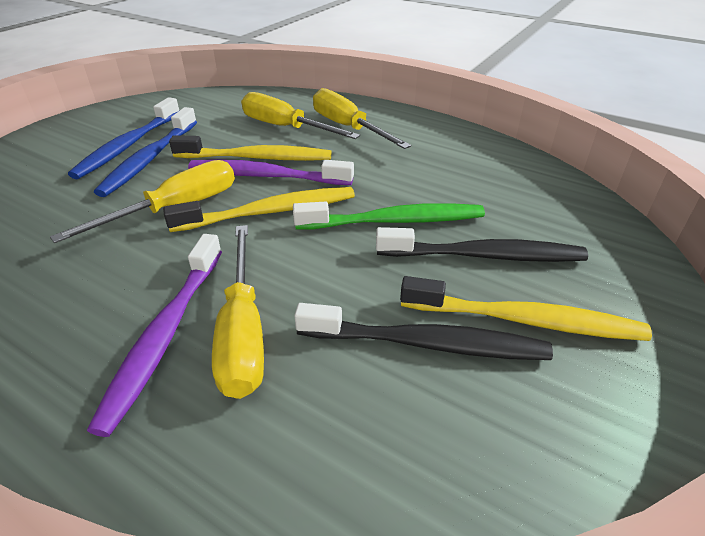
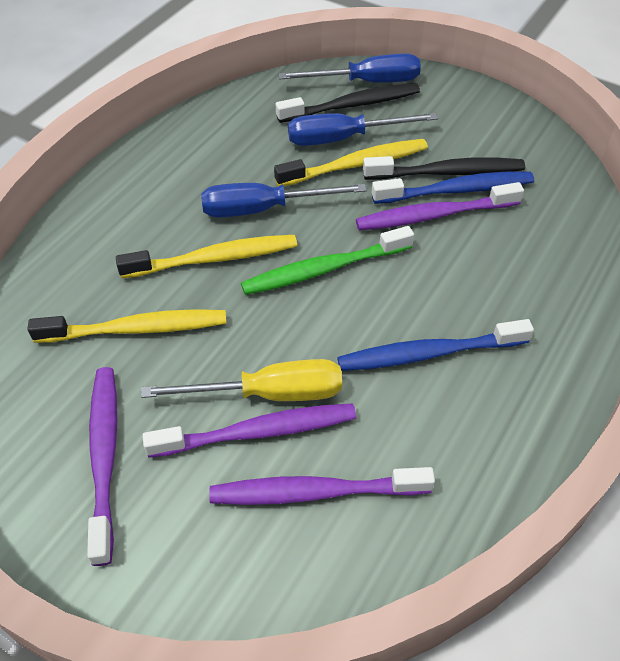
blue screwdriver: 0 -> 3
purple toothbrush: 2 -> 4
yellow screwdriver: 4 -> 1

